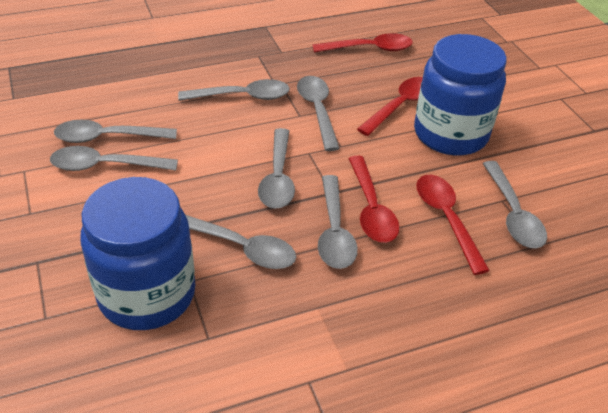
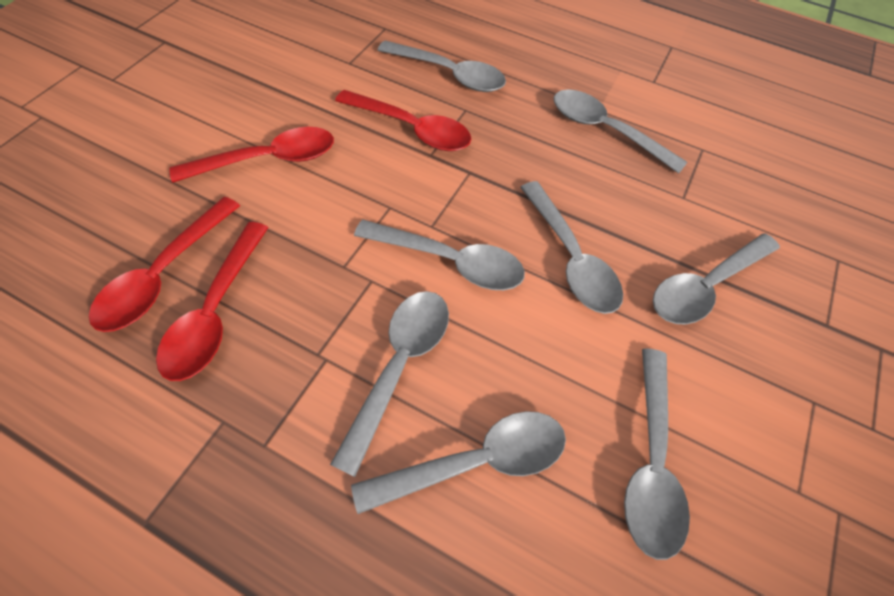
blue jar: 2 -> 0

